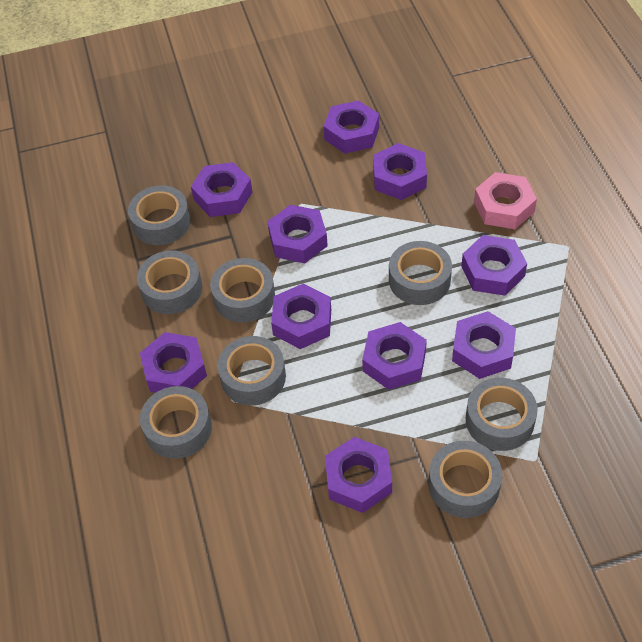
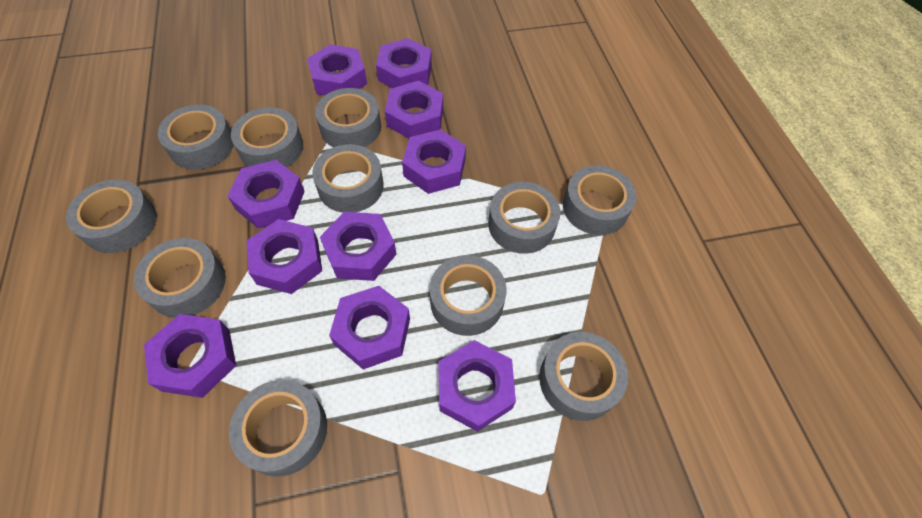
grey tape: 8 -> 11
pink nut: 1 -> 0

